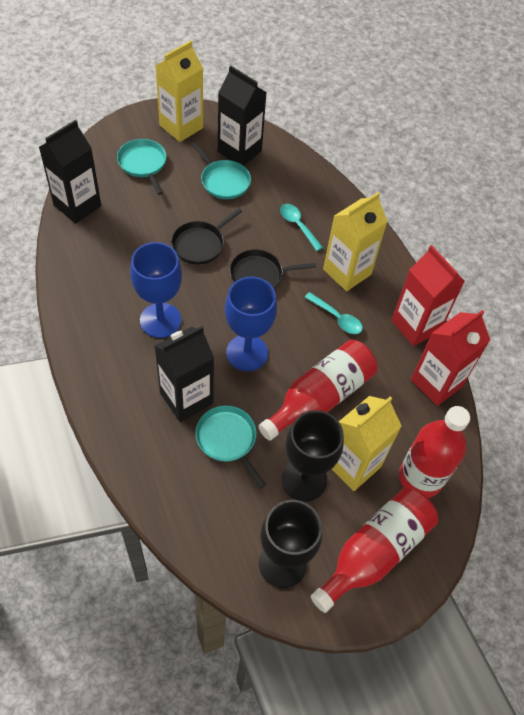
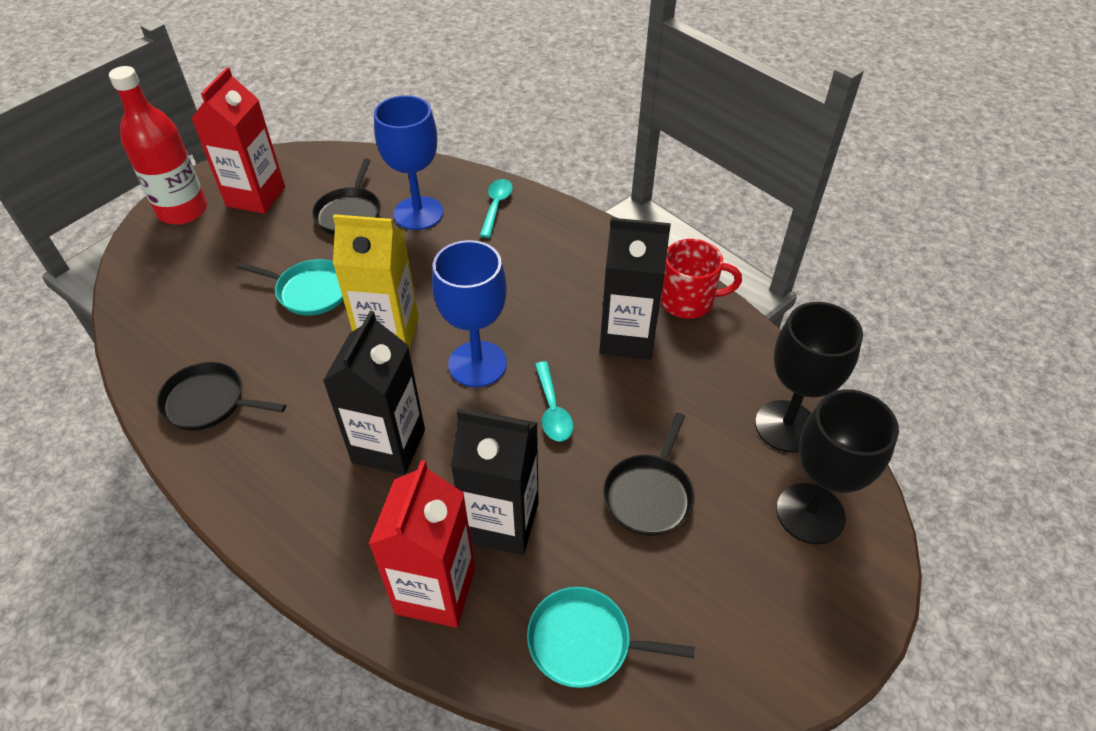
black pan: 2 -> 3
red bottle: 3 -> 1
red mug: 0 -> 1
turquoise pan: 3 -> 2
yellow carton: 3 -> 1

